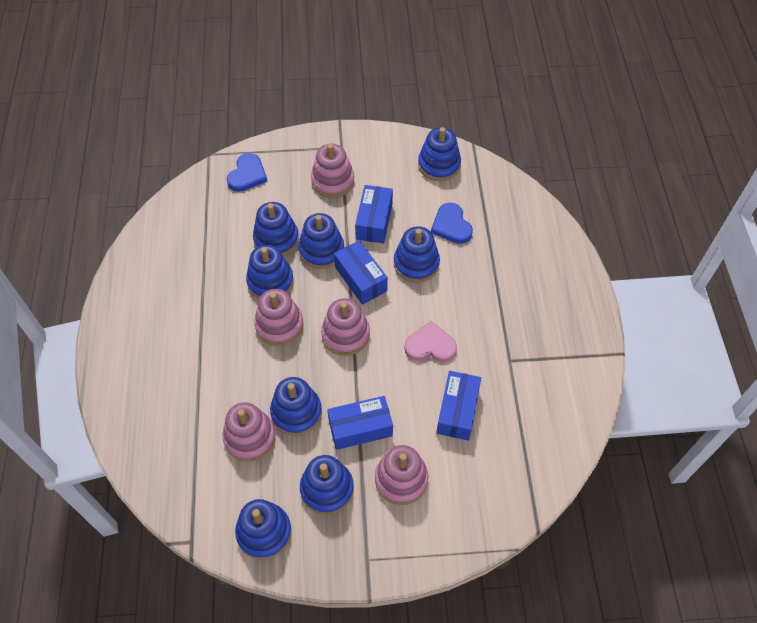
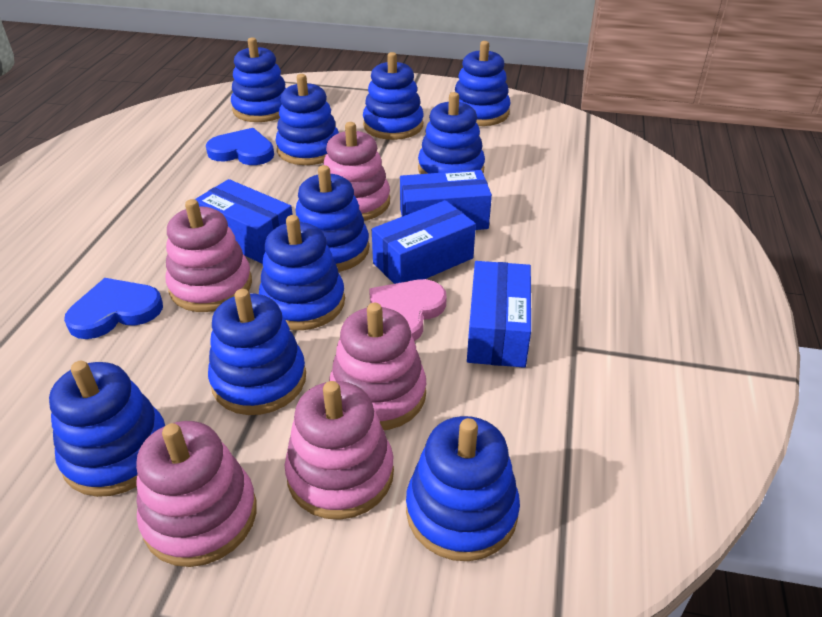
blue stacking toy: 8 -> 10

